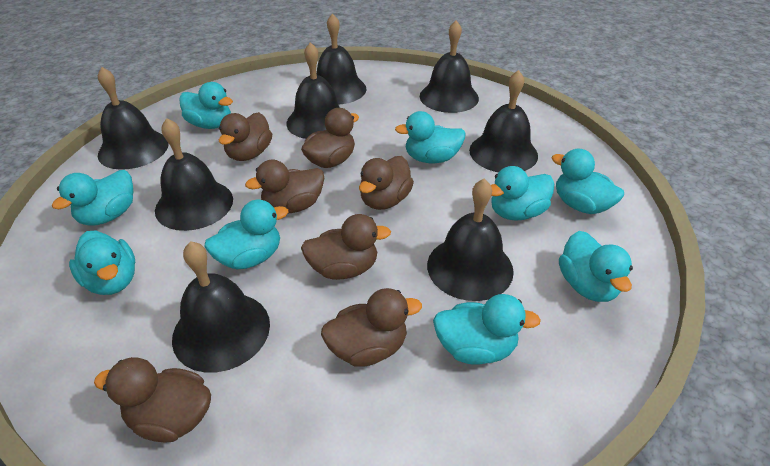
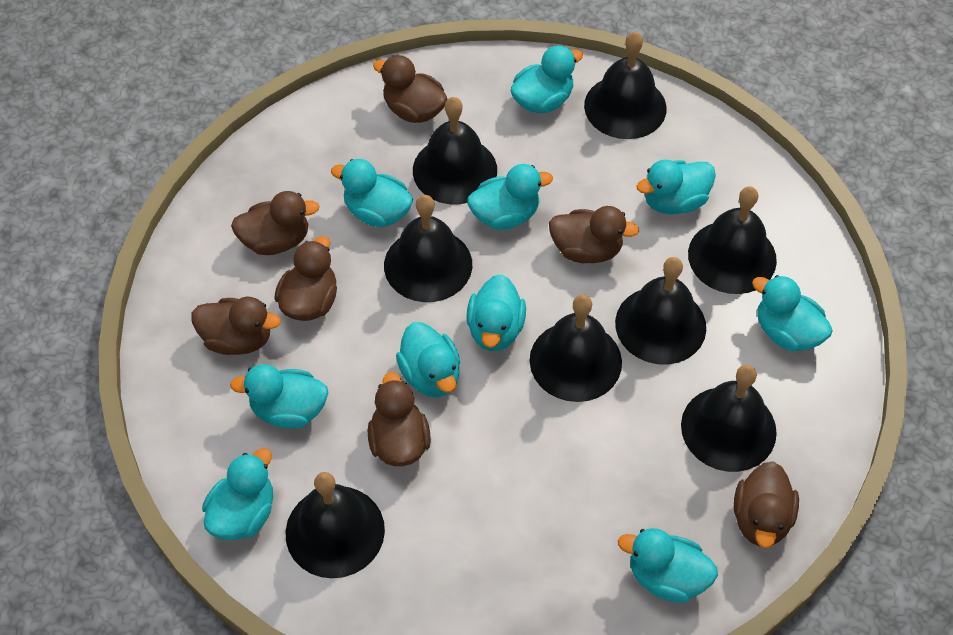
turquoise duck: 9 -> 10

